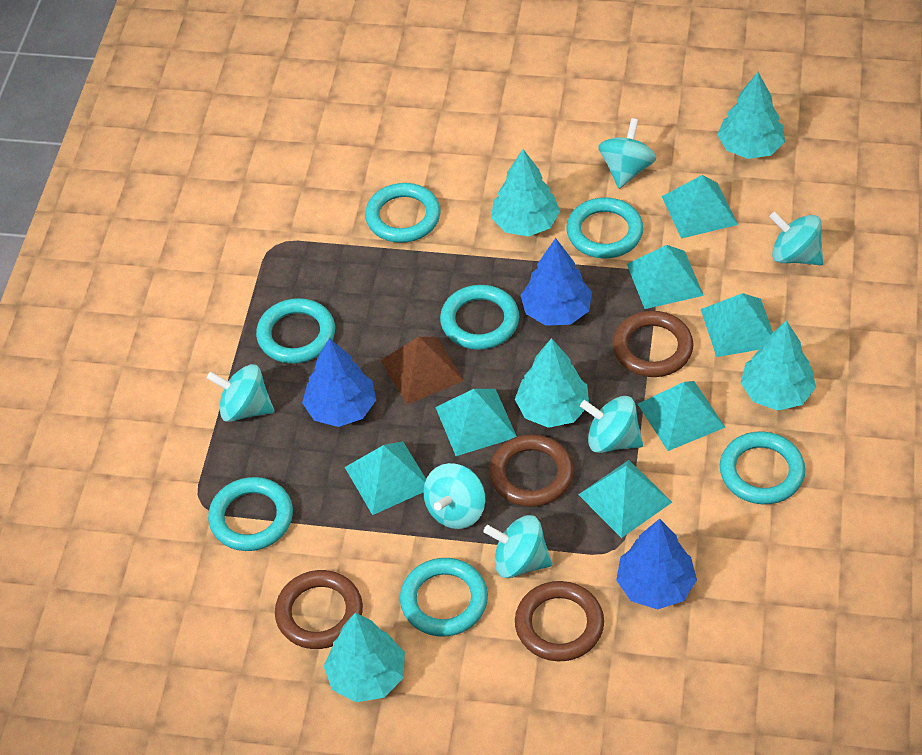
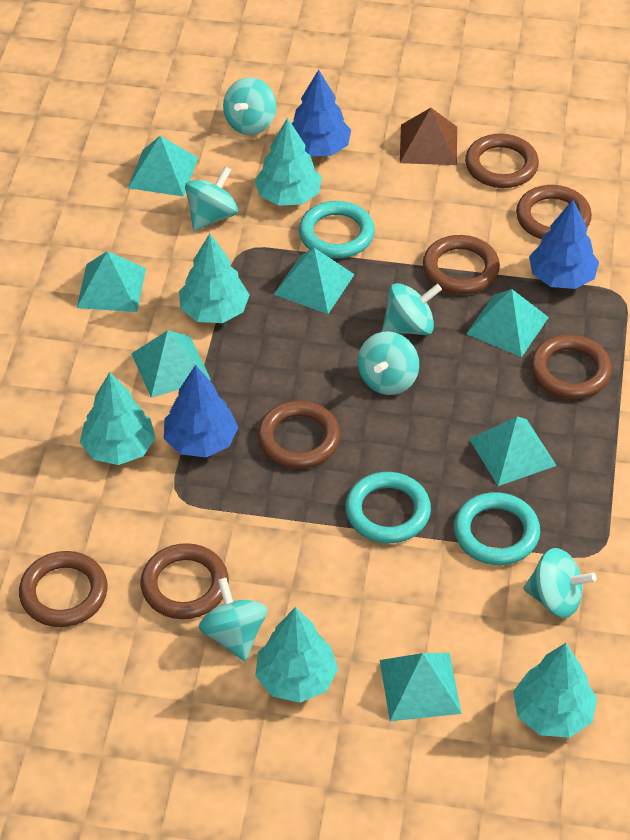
brown ring: 4 -> 7
turquoise ring: 7 -> 3

